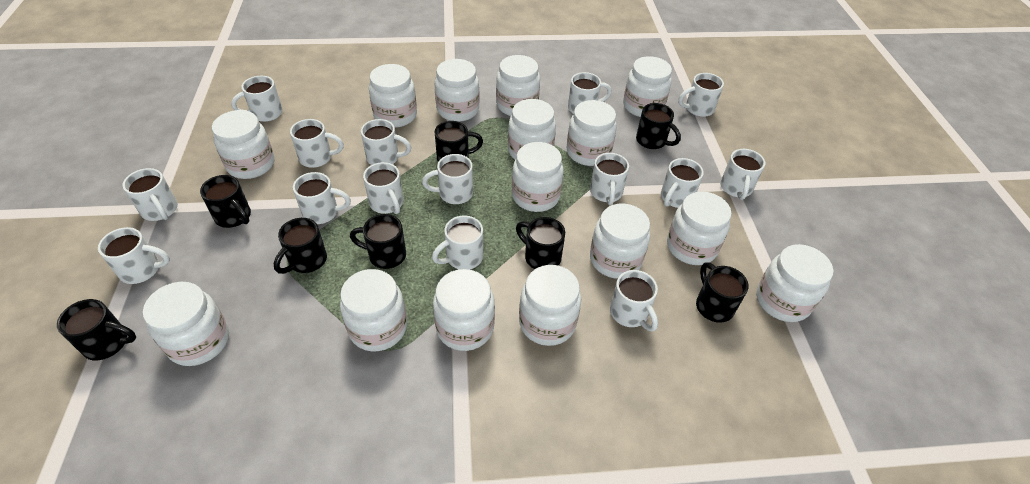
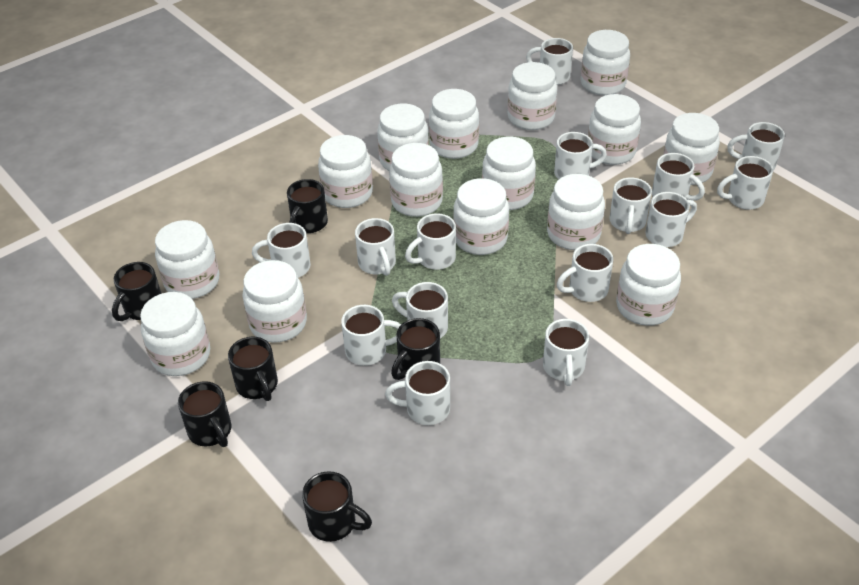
black mug: 8 -> 6

